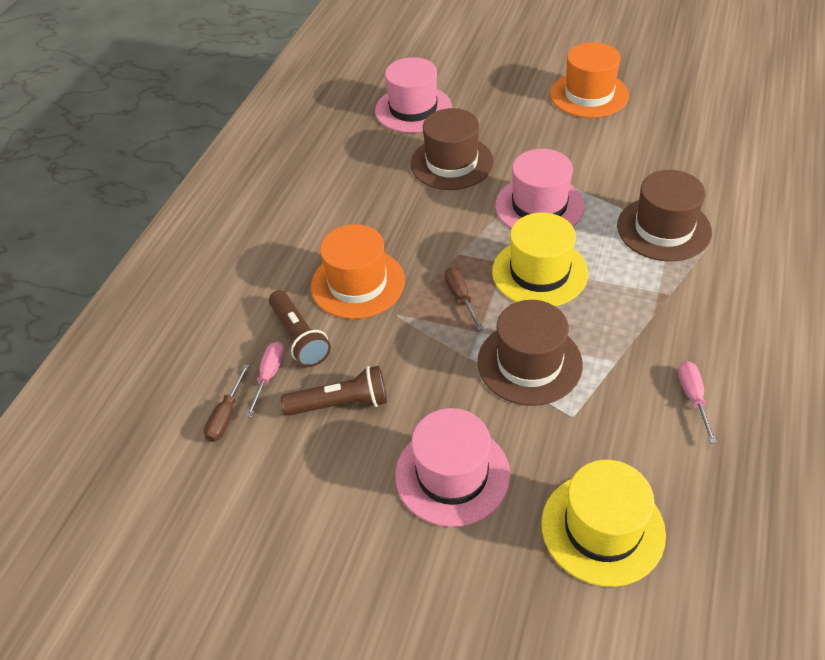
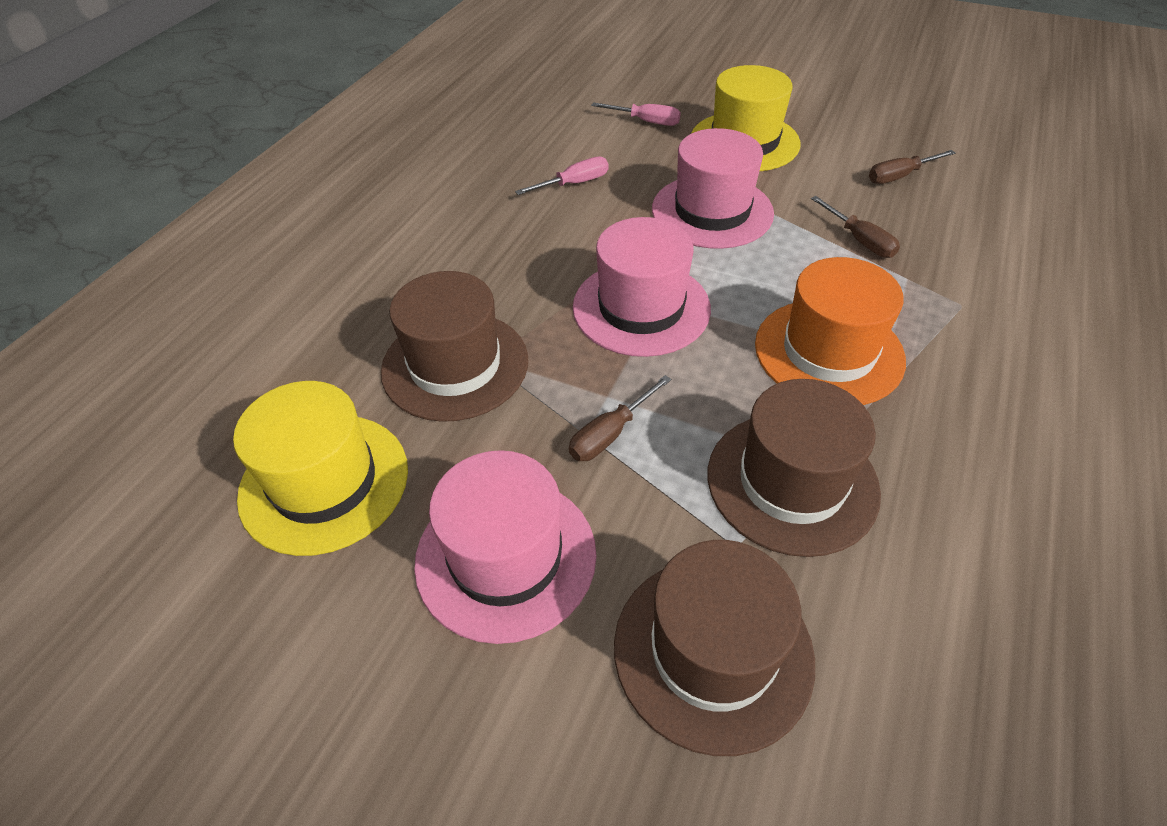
brown flashlight: 2 -> 0
brown screwdriver: 2 -> 3
orange hat: 2 -> 1

